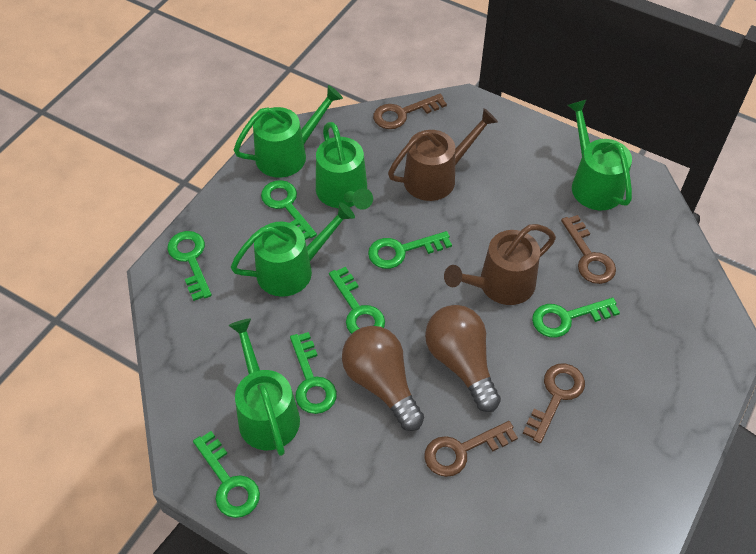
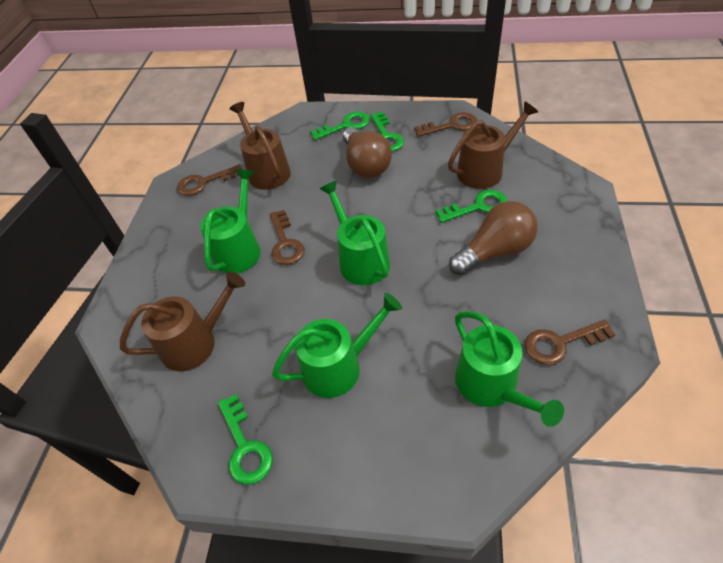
brown watering can: 2 -> 3
green key: 7 -> 4
green watering can: 5 -> 4

